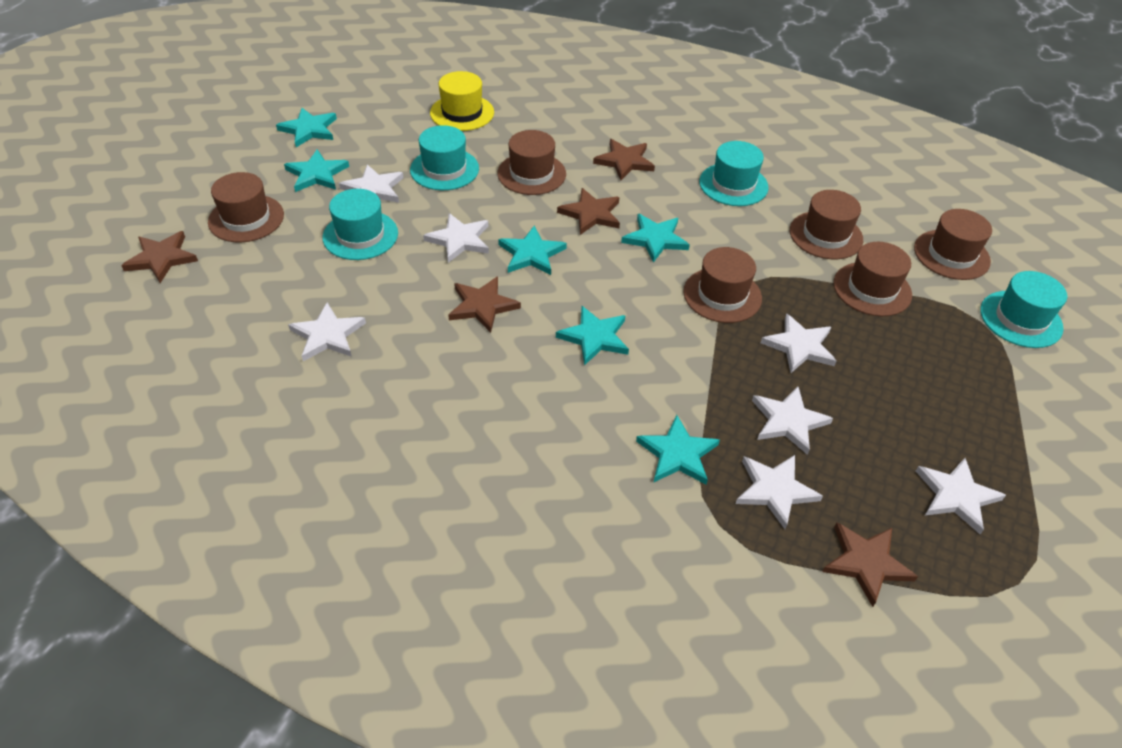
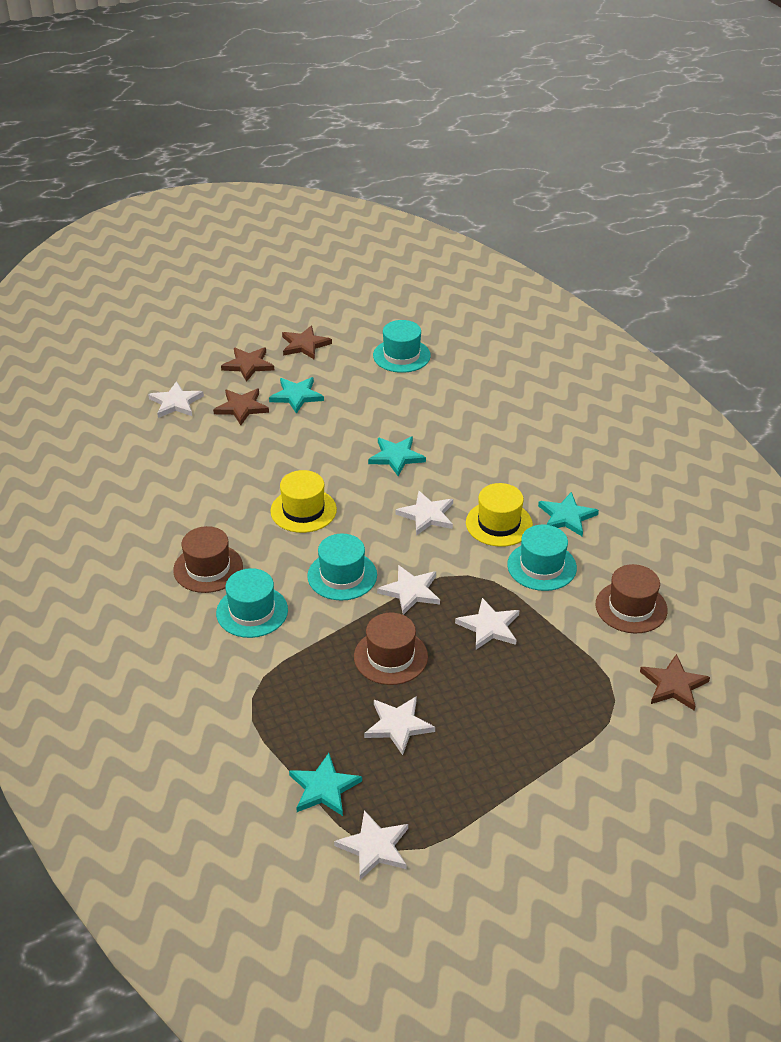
brown hat: 6 -> 3
brown star: 5 -> 4
turquoise star: 6 -> 4
white star: 7 -> 6
yellow hat: 1 -> 2

